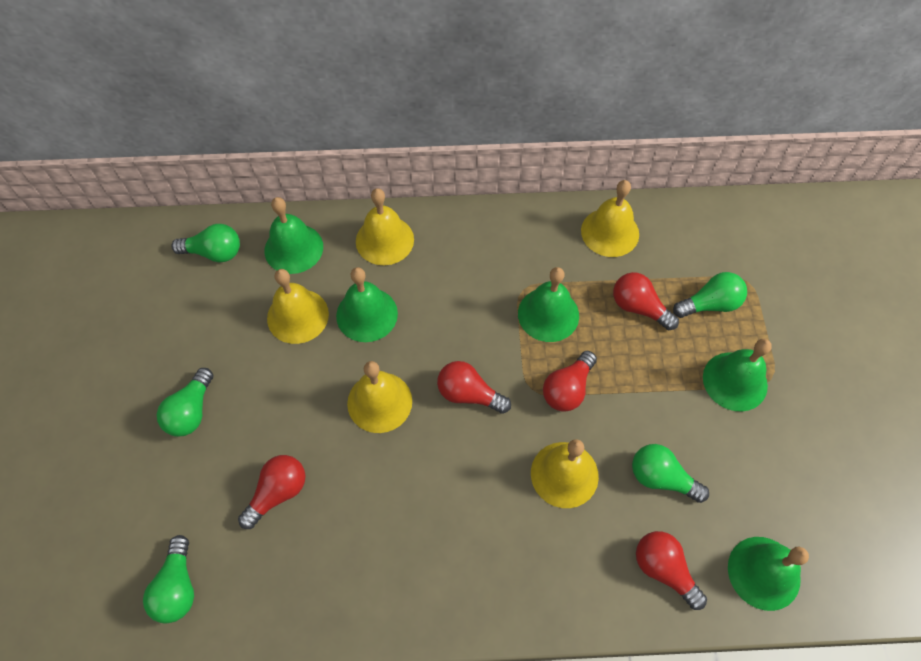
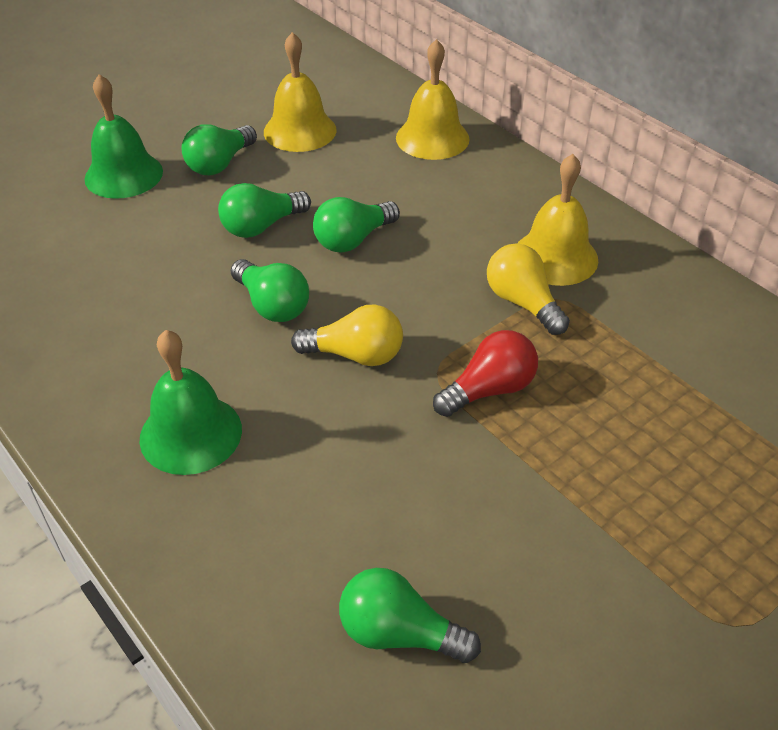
green bell: 5 -> 2
red light bulb: 5 -> 1
yellow bell: 5 -> 3
yellow light bulb: 0 -> 2

